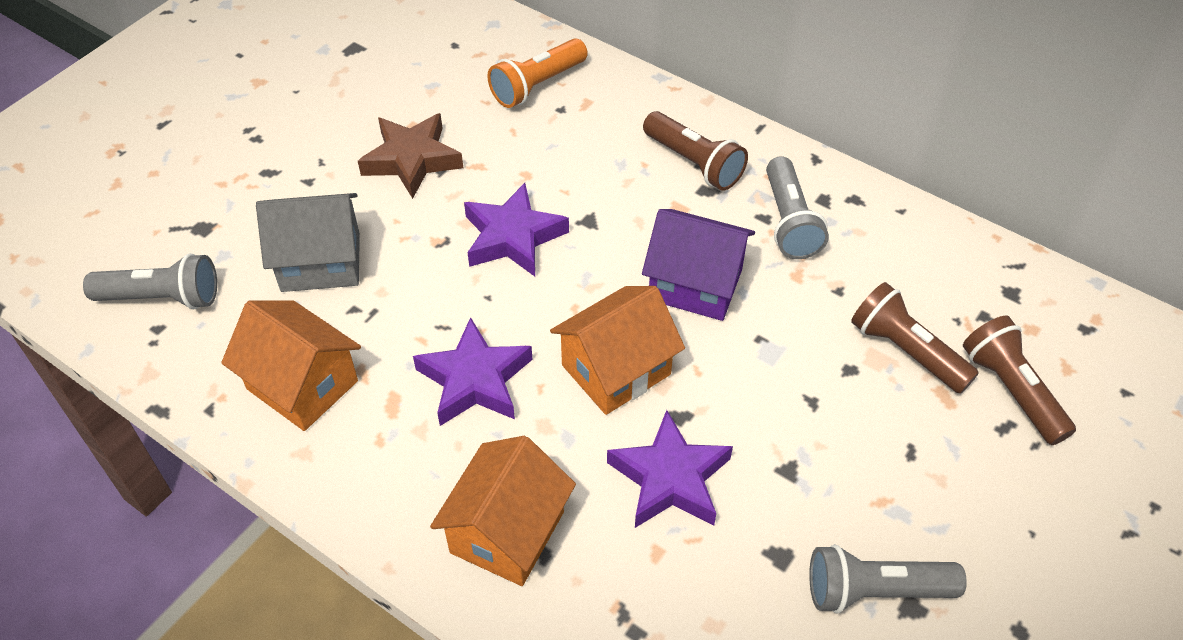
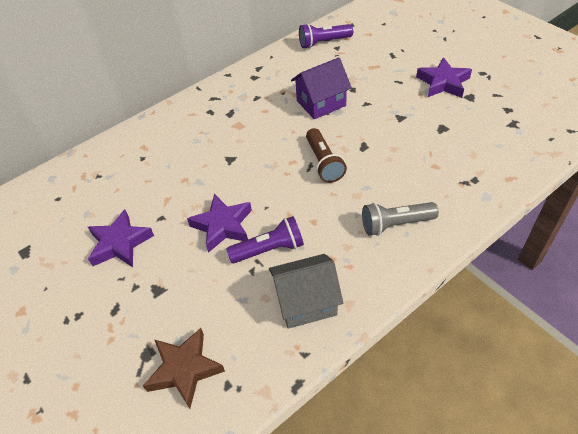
brown flashlight: 3 -> 1
grey flashlight: 3 -> 1
orange flashlight: 1 -> 0
orange house: 3 -> 0
purple flashlight: 0 -> 2

